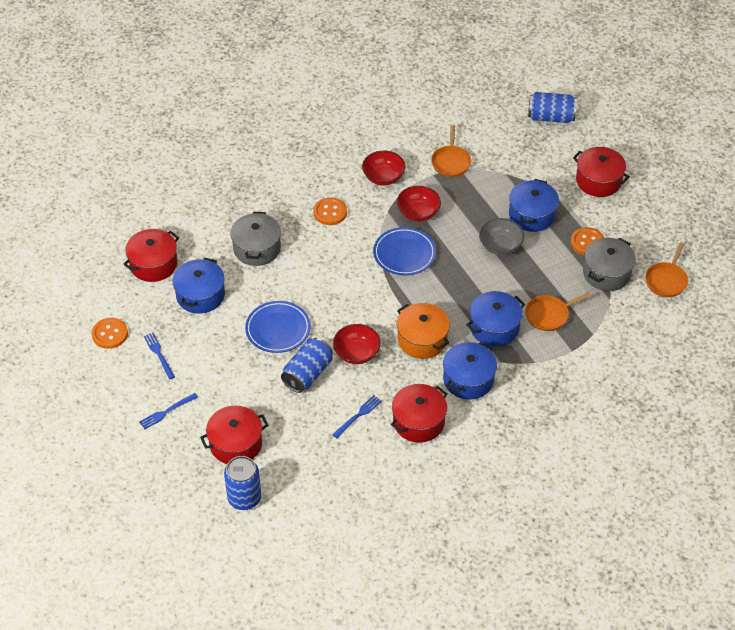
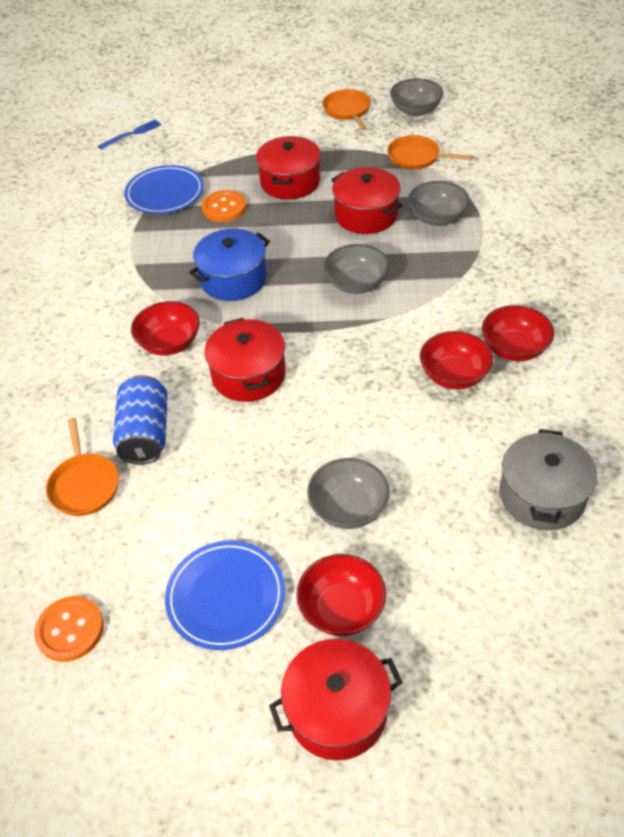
blue can: 3 -> 1
blue fork: 3 -> 1
blue pot: 4 -> 1
grey bowl: 1 -> 4
grey pot: 2 -> 1
orange button: 3 -> 2
orange pot: 1 -> 0
red bowl: 3 -> 4

